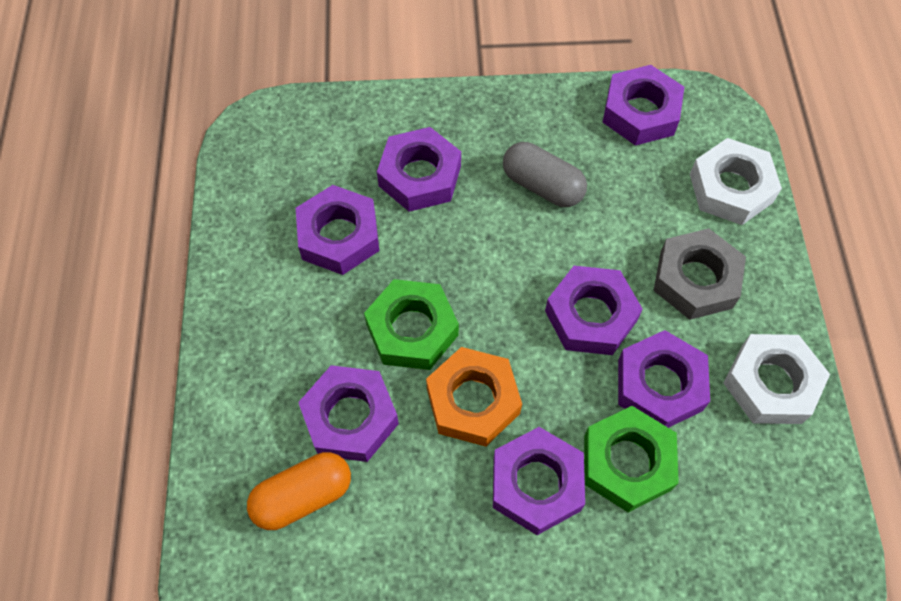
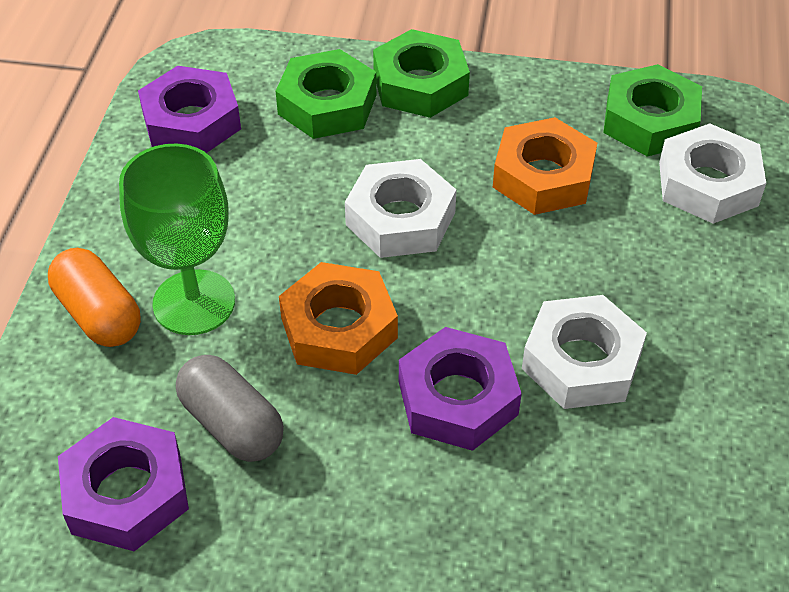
green goblet: 0 -> 1
green nut: 2 -> 3
grey nut: 1 -> 0
orange nut: 1 -> 2
purple nut: 7 -> 3
white nut: 2 -> 3

